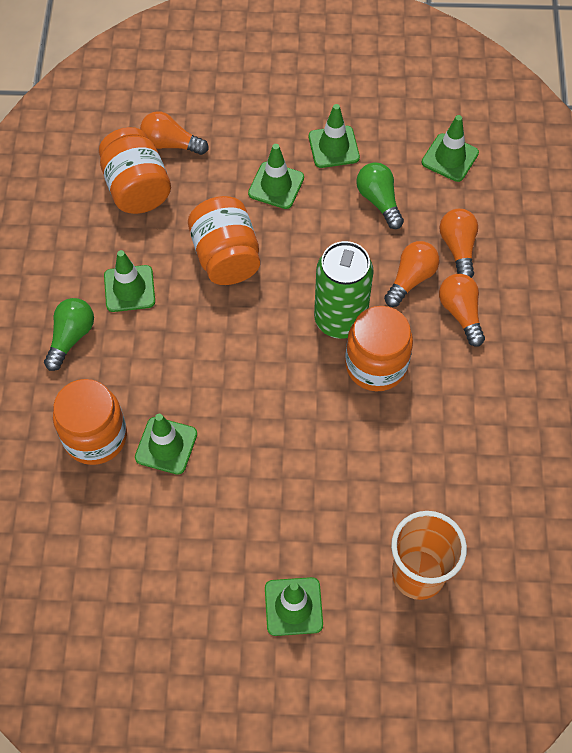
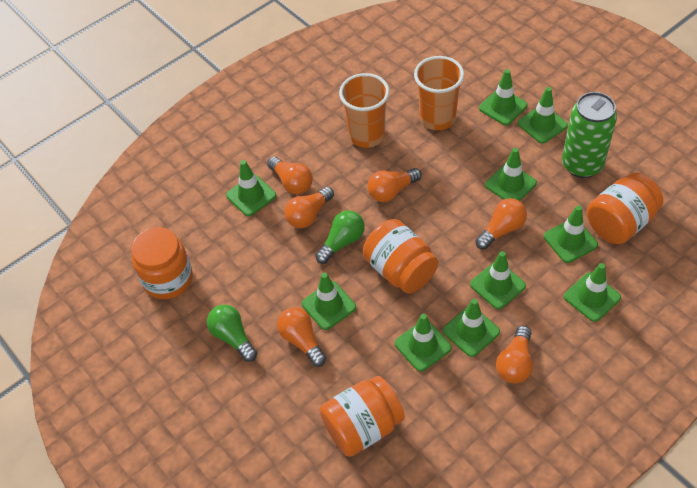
green traffic cone: 6 -> 10
orange cup: 1 -> 2
orange light bulb: 4 -> 6

